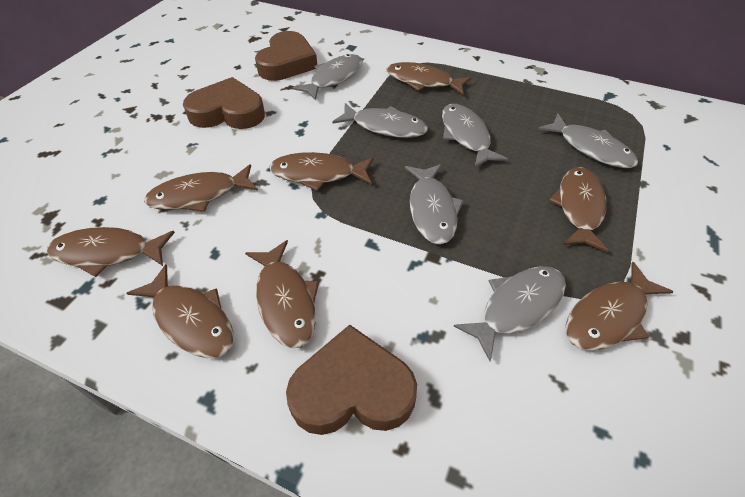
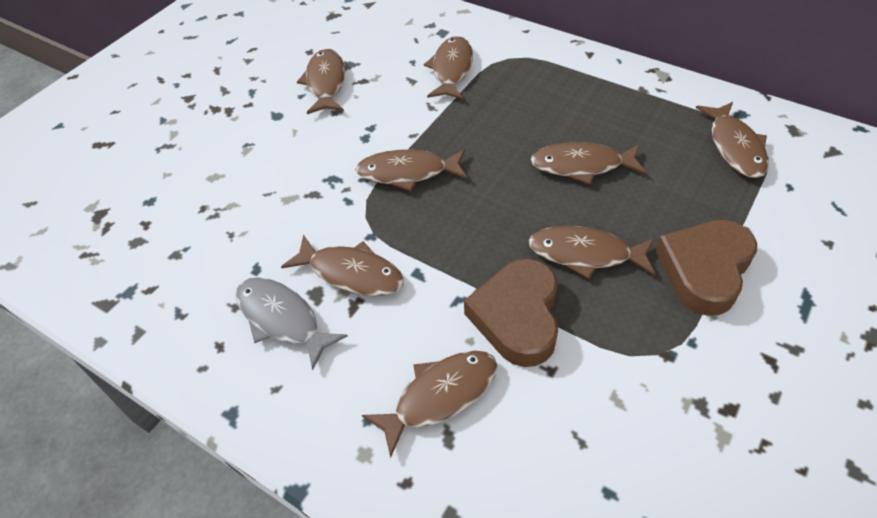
brown heart: 3 -> 2
grey fish: 6 -> 1

